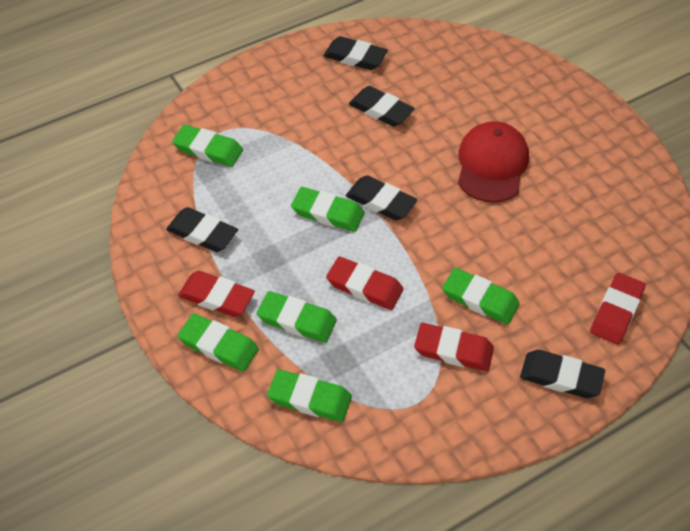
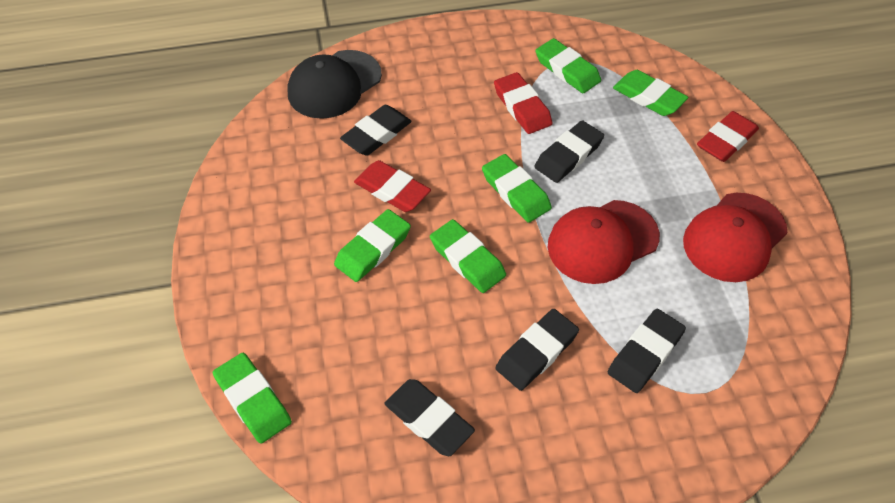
black cap: 0 -> 1
red cap: 1 -> 2
red eraser: 4 -> 3

